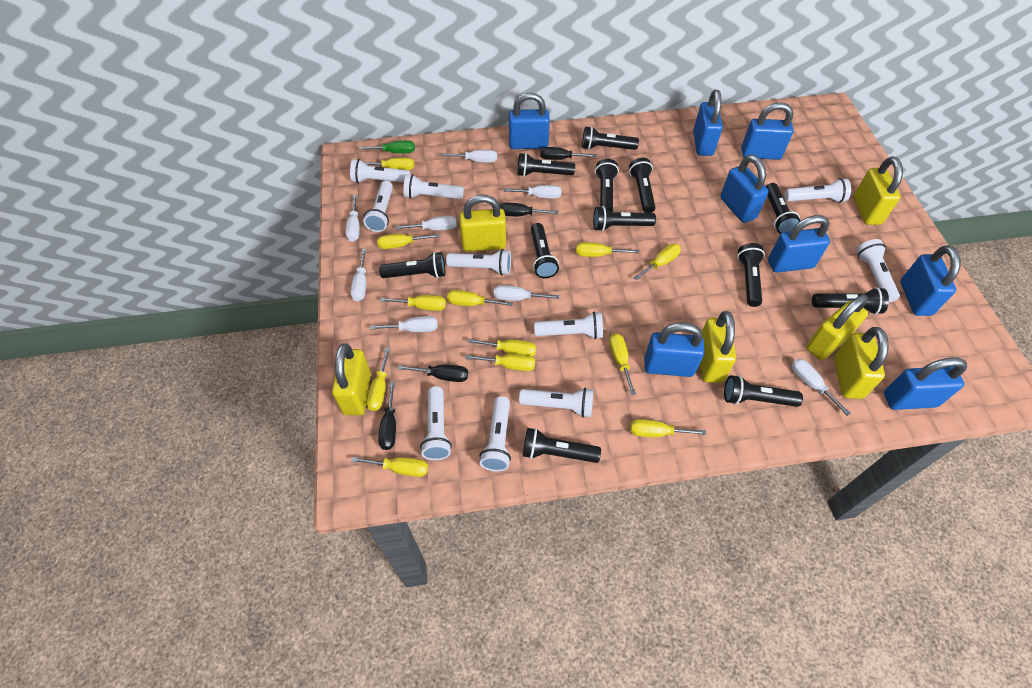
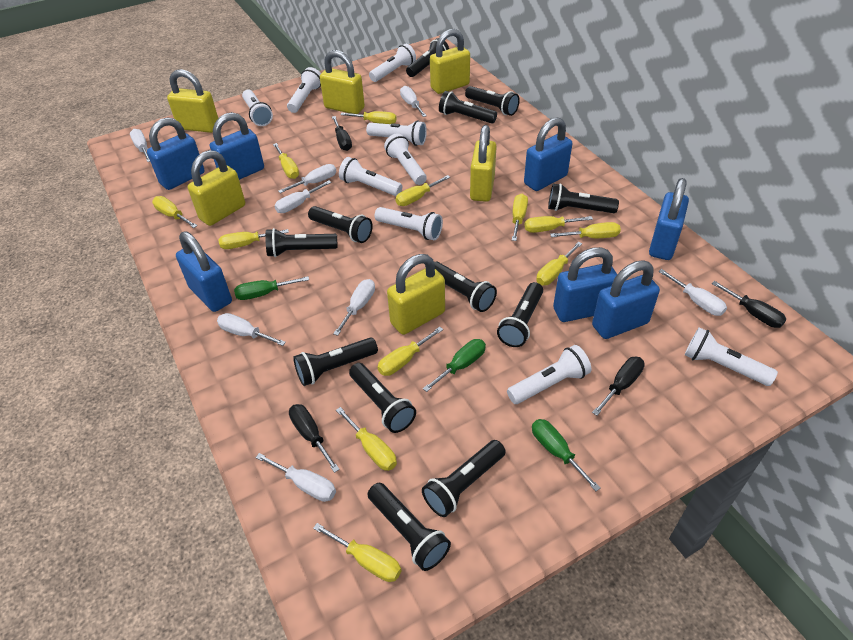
blue padlock: 8 -> 7
green screwdriver: 1 -> 3
white flashlight: 10 -> 9

